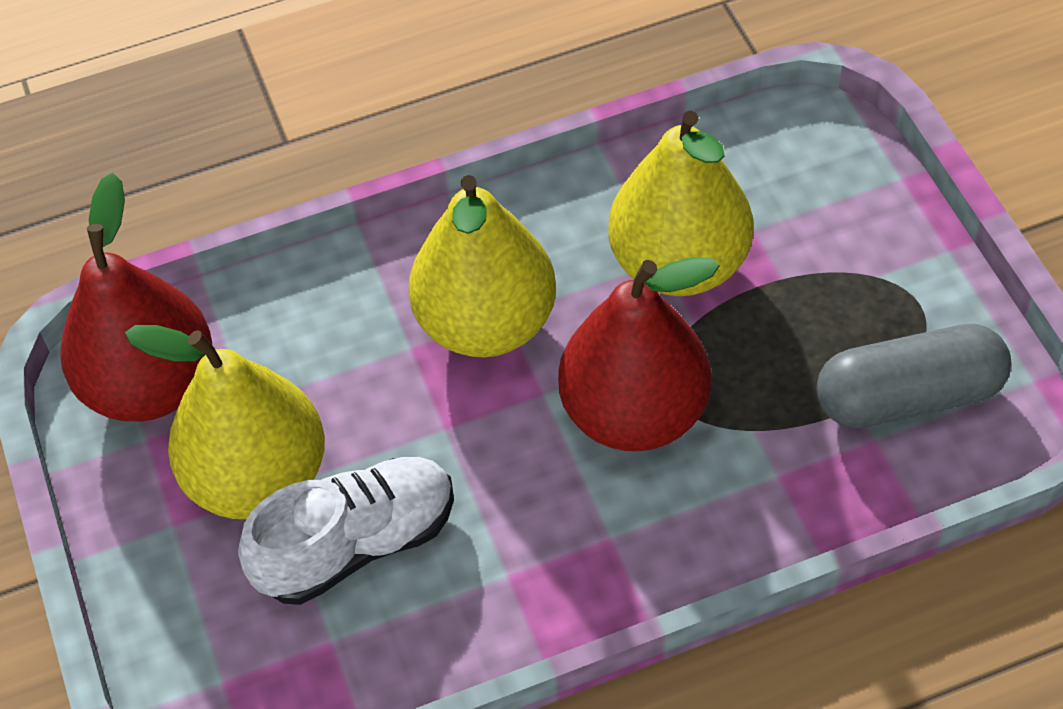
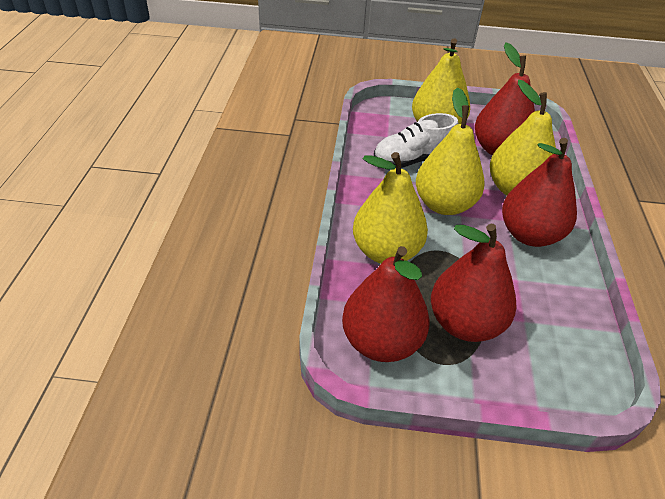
grey capsule: 1 -> 0
red pear: 2 -> 4
yellow pear: 3 -> 4

